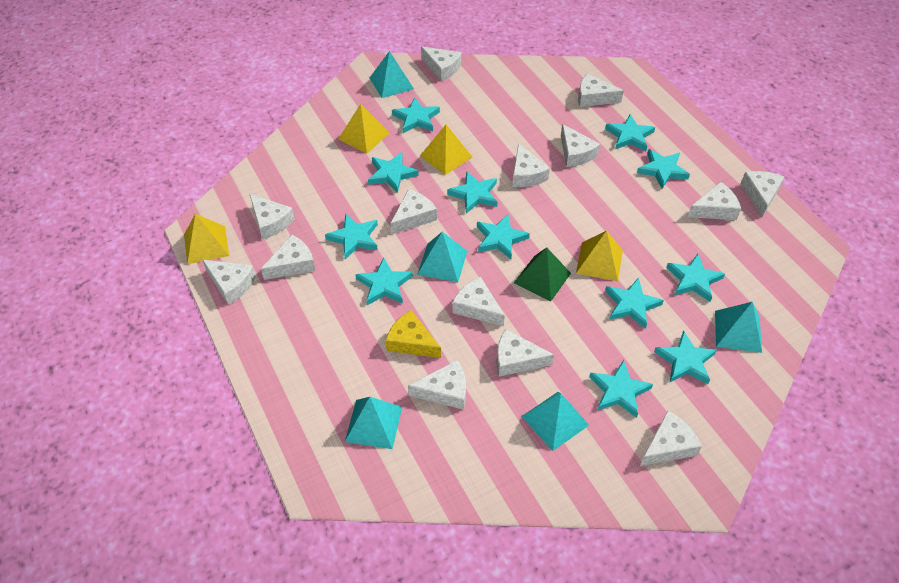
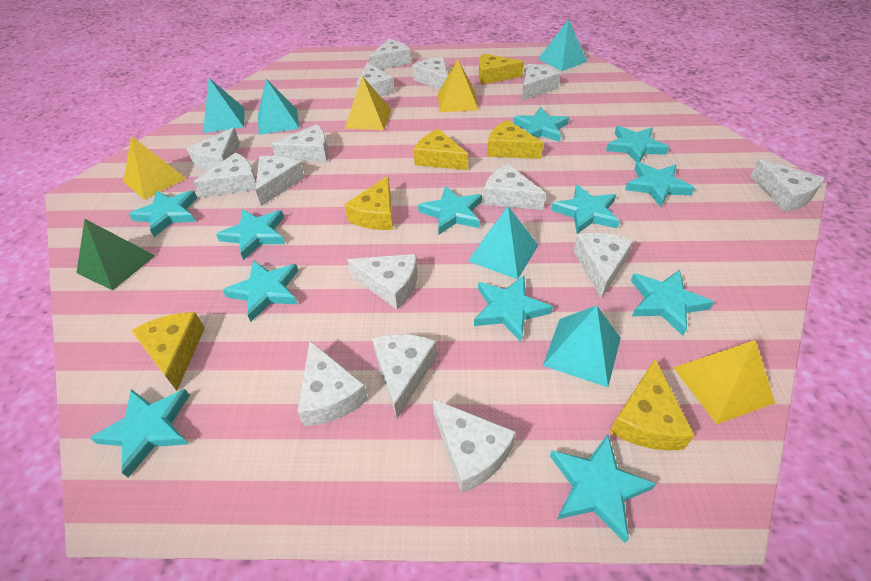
white cheese: 14 -> 15
yellow cheese: 1 -> 6

